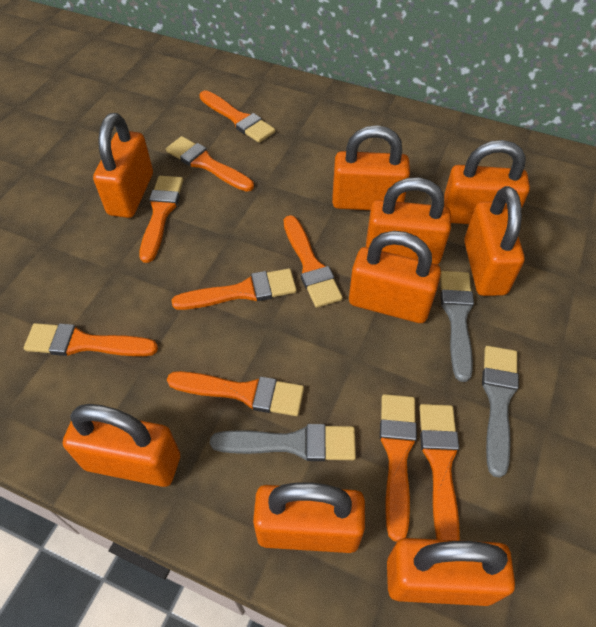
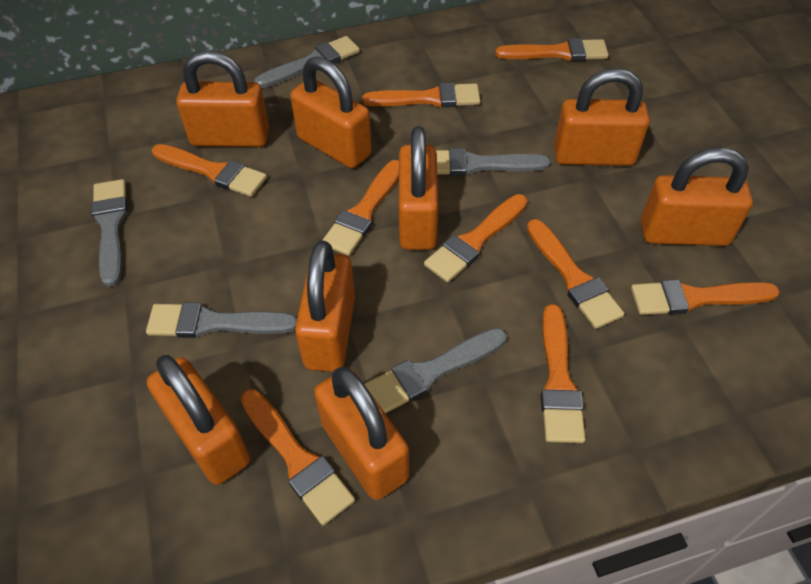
grey brush: 3 -> 5
orange padlock: 9 -> 8

